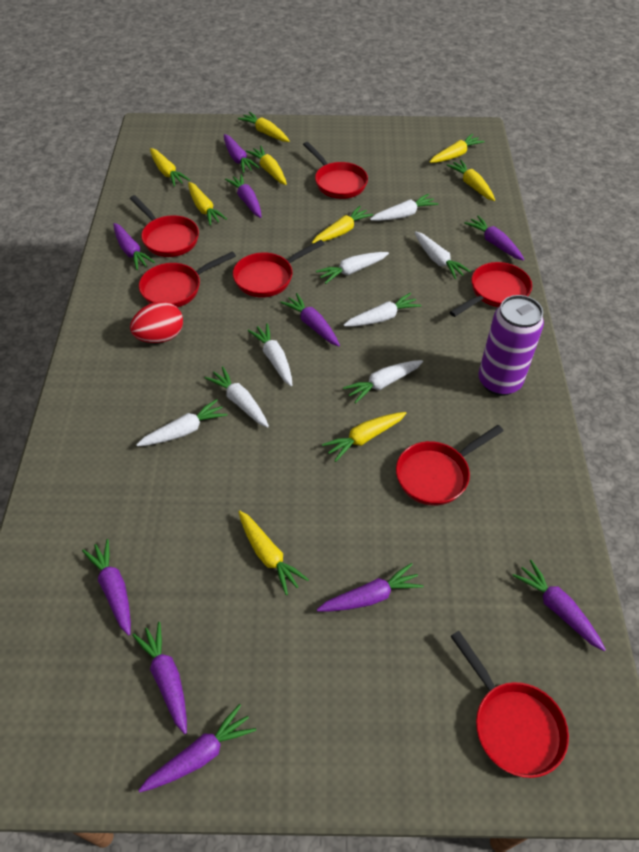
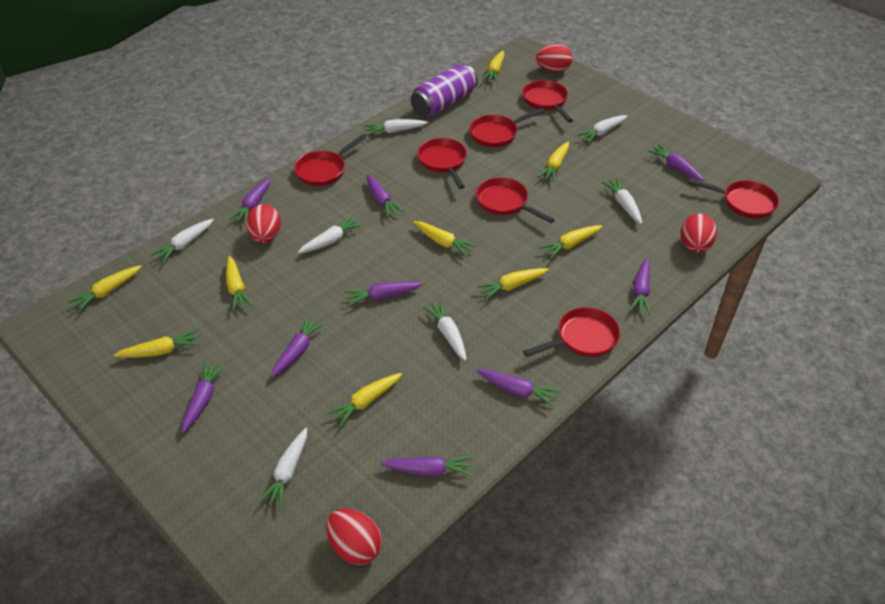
purple carrot: 10 -> 9
red egg: 1 -> 4
white carrot: 8 -> 7

